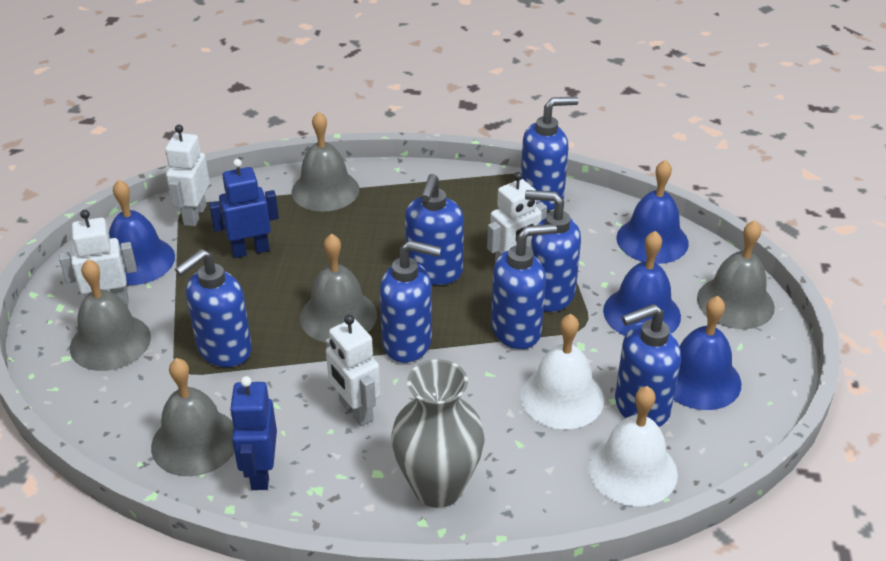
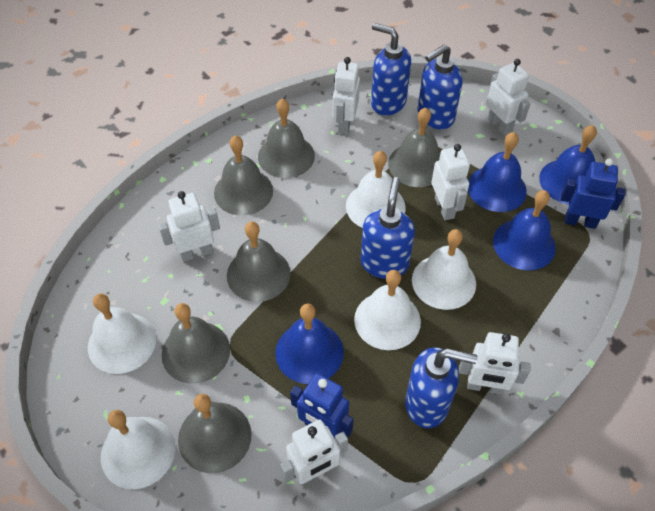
blue soap dispenser: 7 -> 4
grey bell: 5 -> 6
grey vase: 1 -> 0
white bell: 2 -> 5
white robot: 4 -> 6

